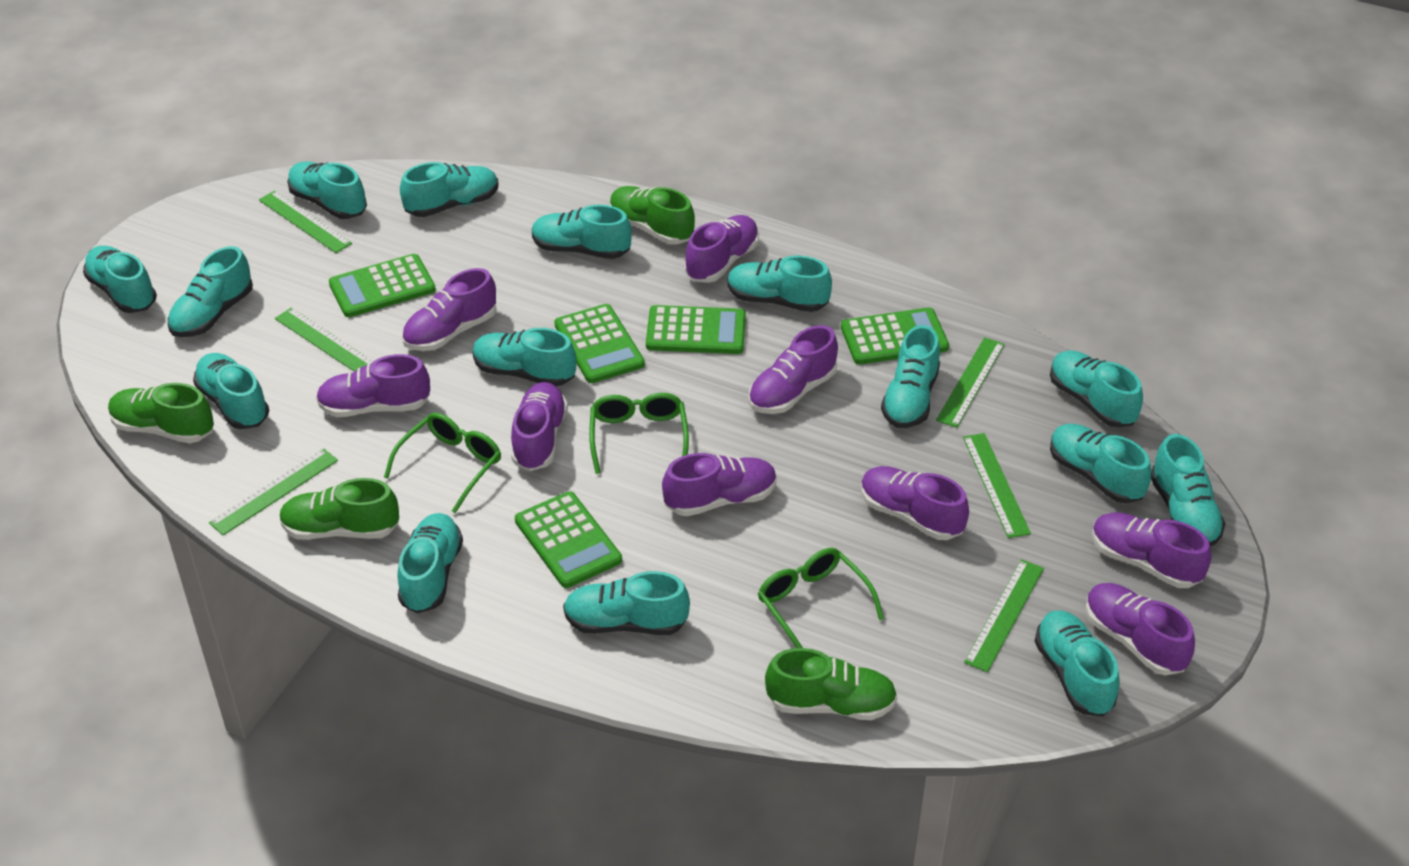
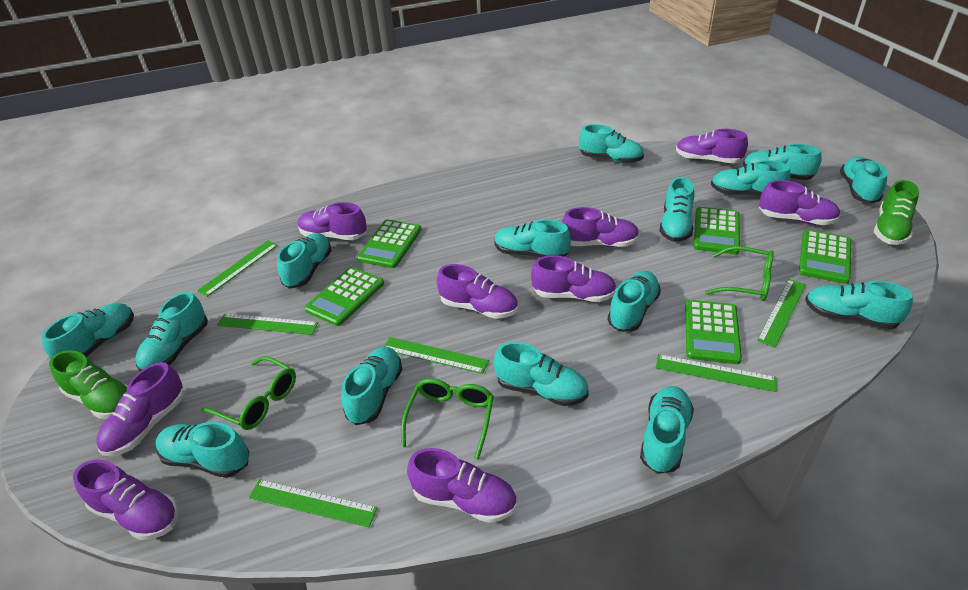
green shoe: 4 -> 2

